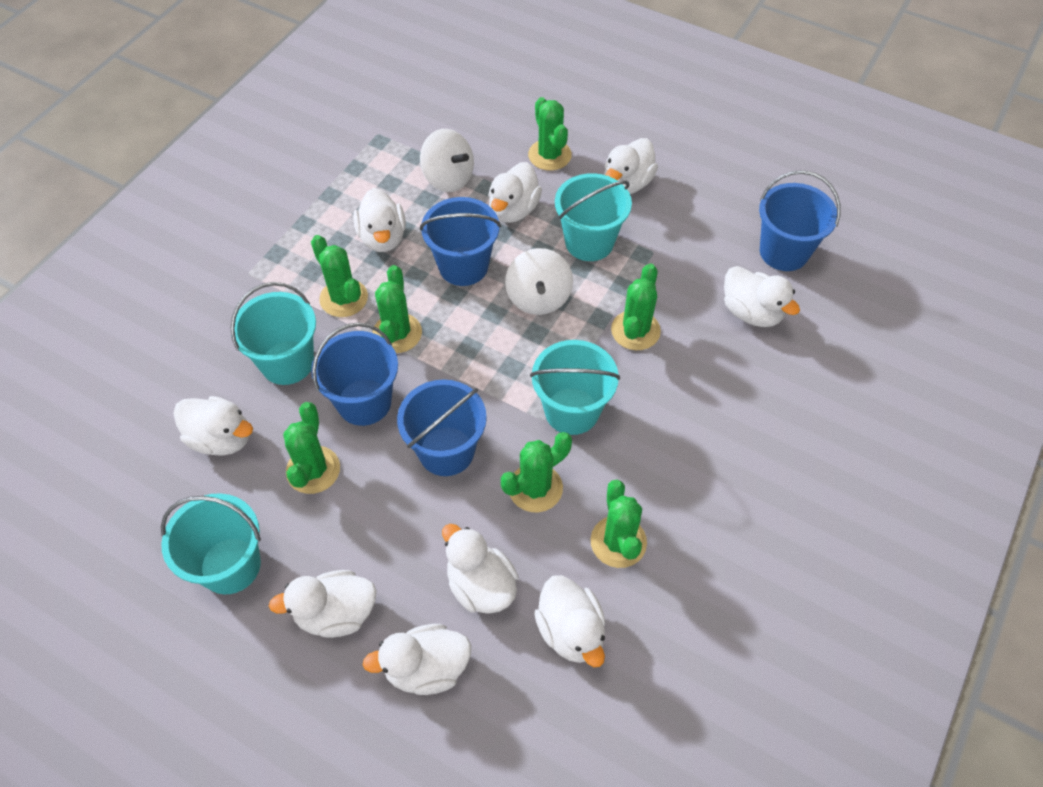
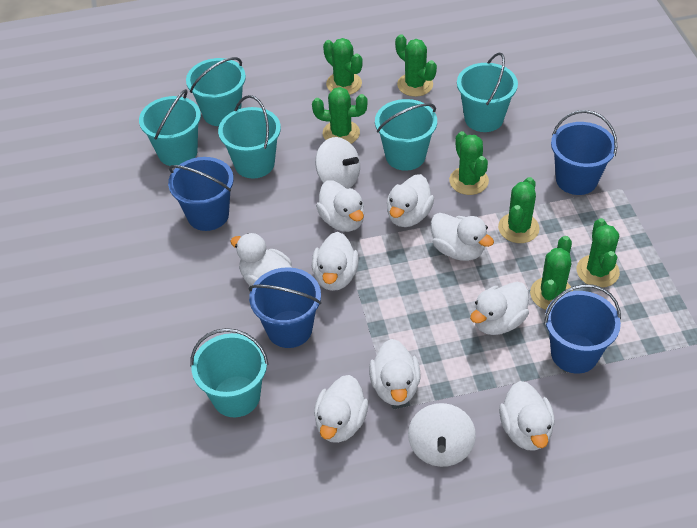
turquoise bucket: 4 -> 6

